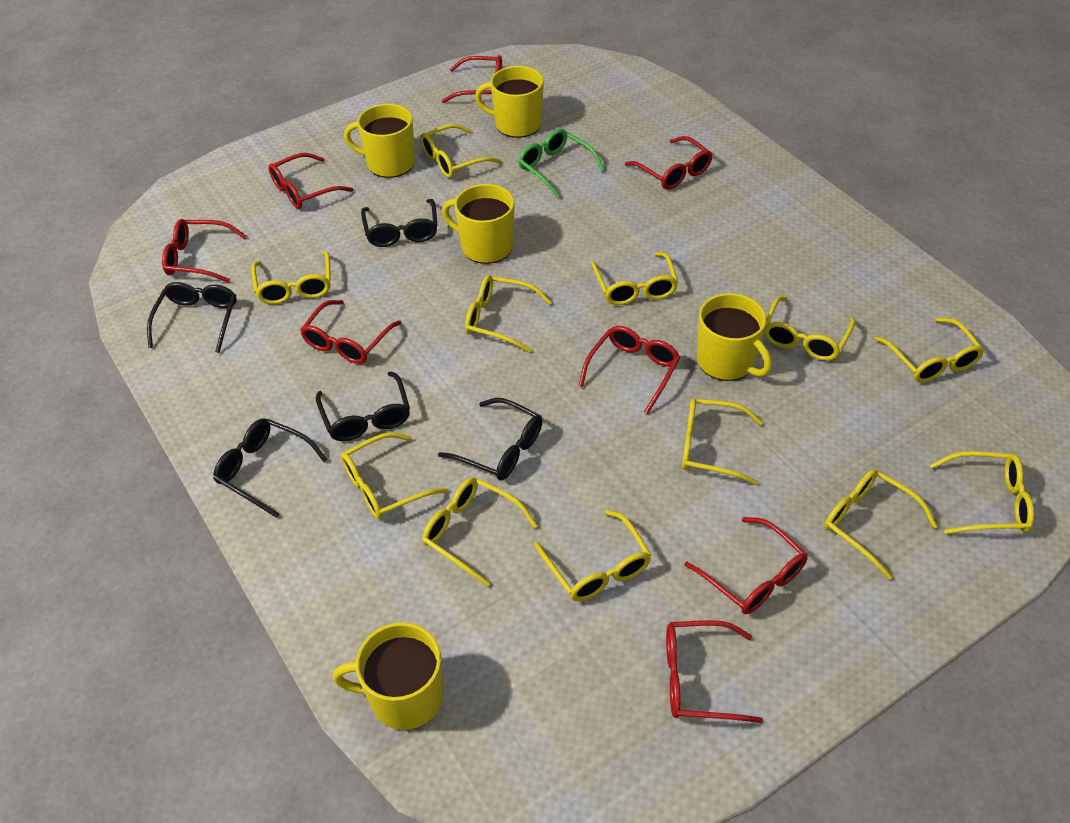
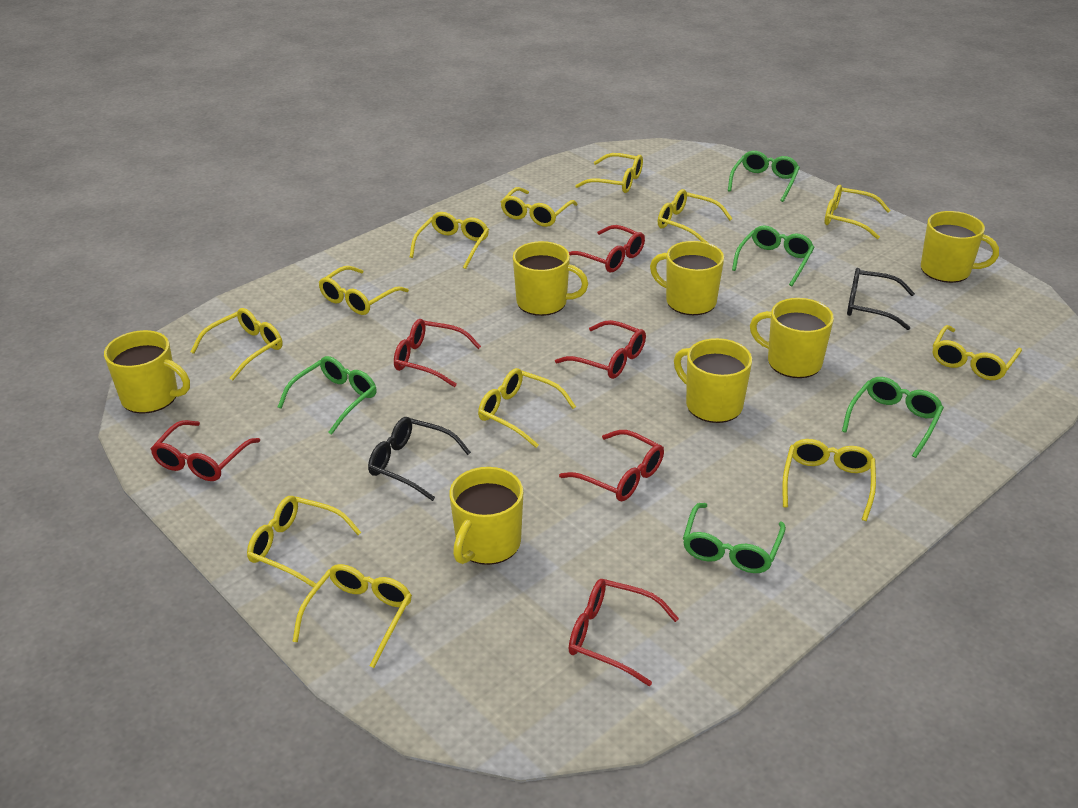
black glasses: 5 -> 2
green glasses: 1 -> 5
red glasses: 8 -> 6
yellow mug: 5 -> 7

